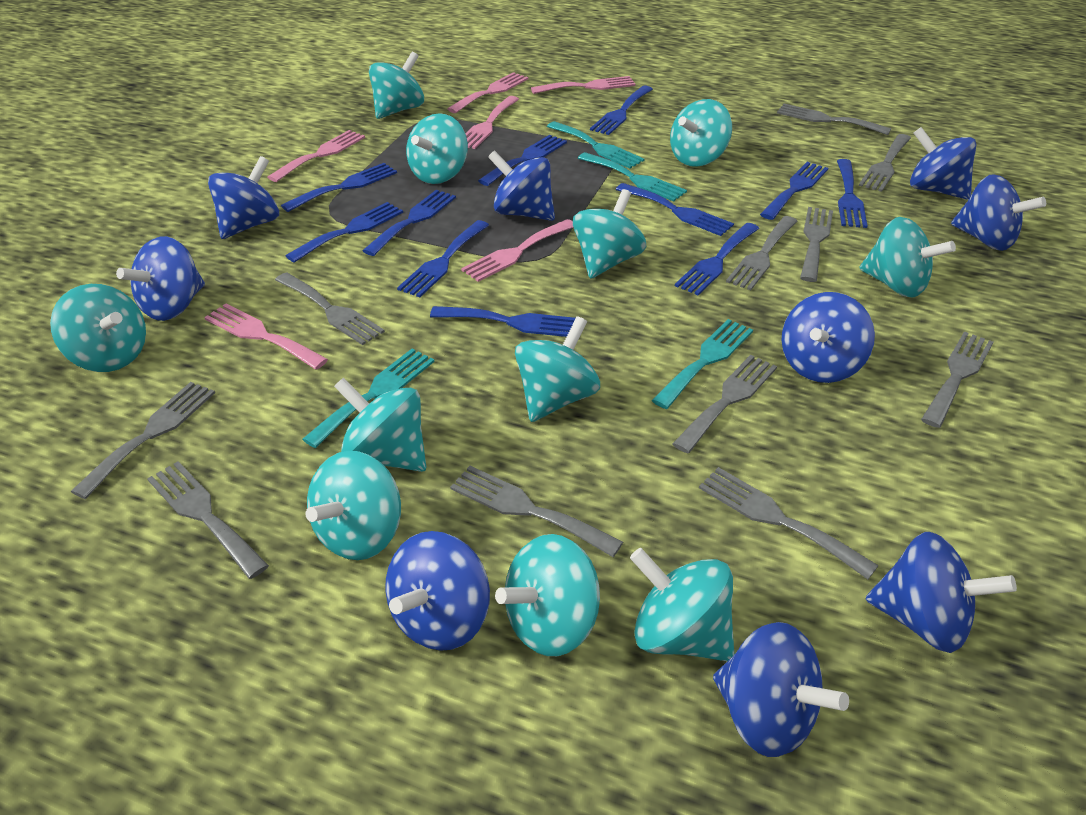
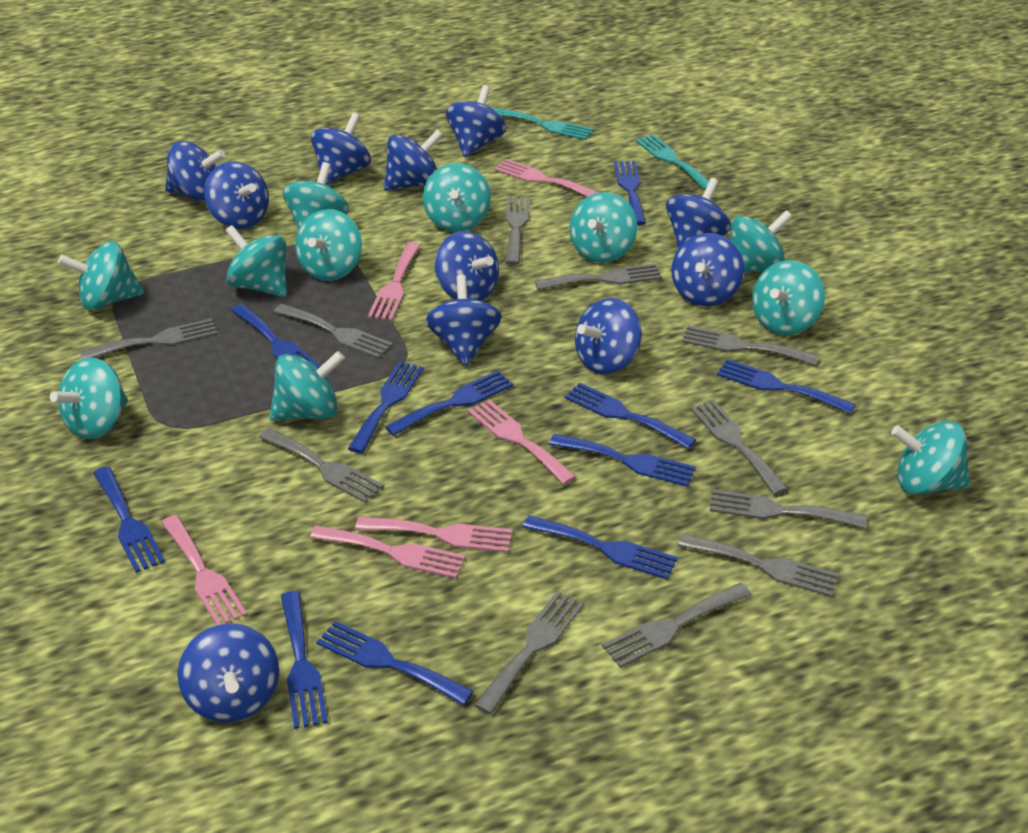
blue spinning top: 9 -> 11
turquoise fork: 4 -> 2

